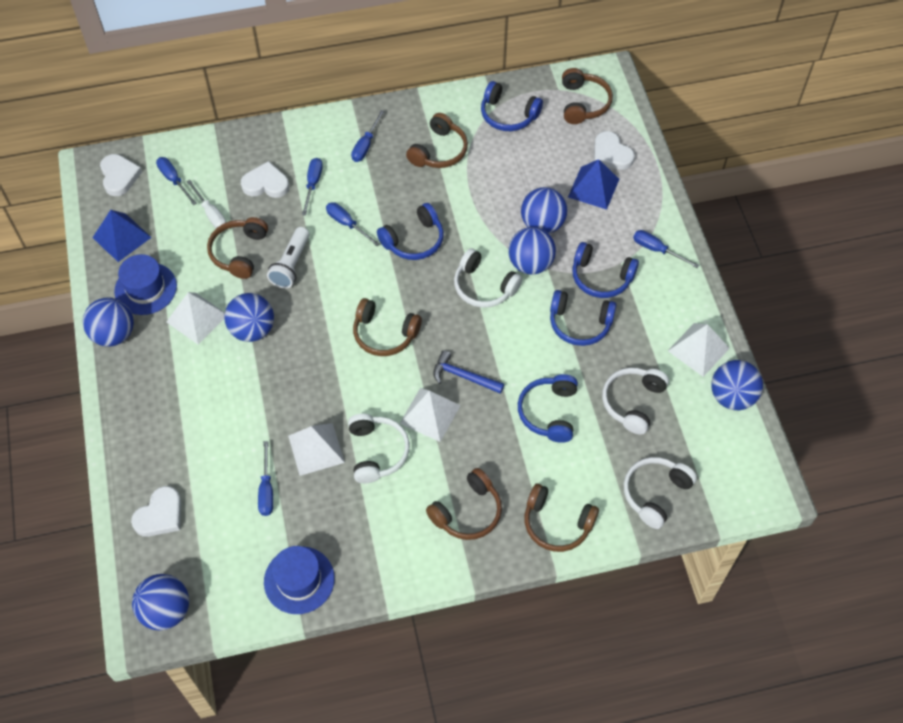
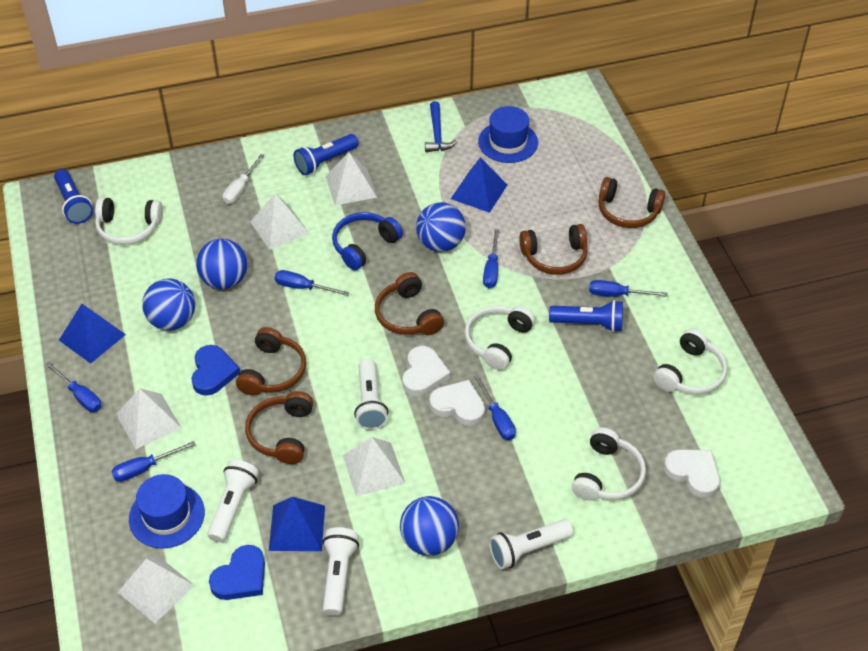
blue ball: 6 -> 4
blue flashlight: 0 -> 3
blue headphones: 5 -> 1
blue heart: 0 -> 2
blue pyramid: 2 -> 3
brown headphones: 6 -> 5
white flashlight: 1 -> 4
white heart: 4 -> 3
white pyramid: 4 -> 5

